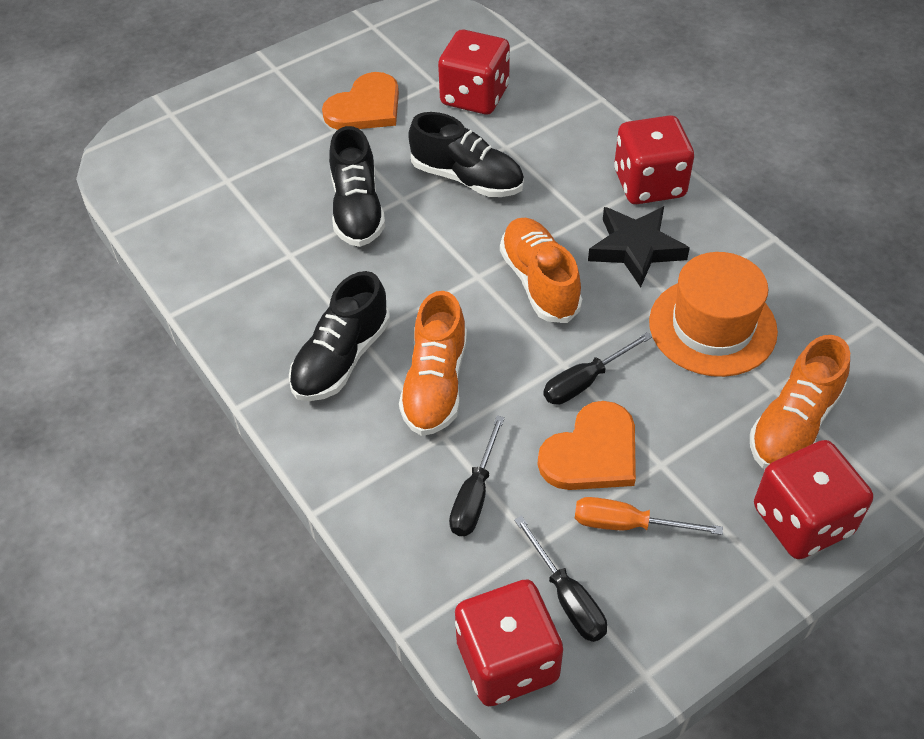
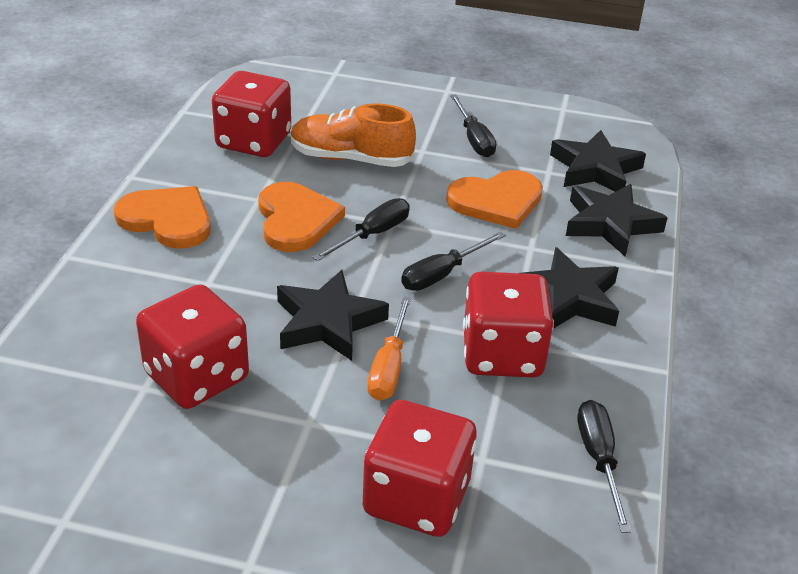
black screwdriver: 3 -> 4
black shoe: 3 -> 0
black star: 1 -> 4
orange hat: 1 -> 0
orange heart: 2 -> 3
orange shoe: 3 -> 1

